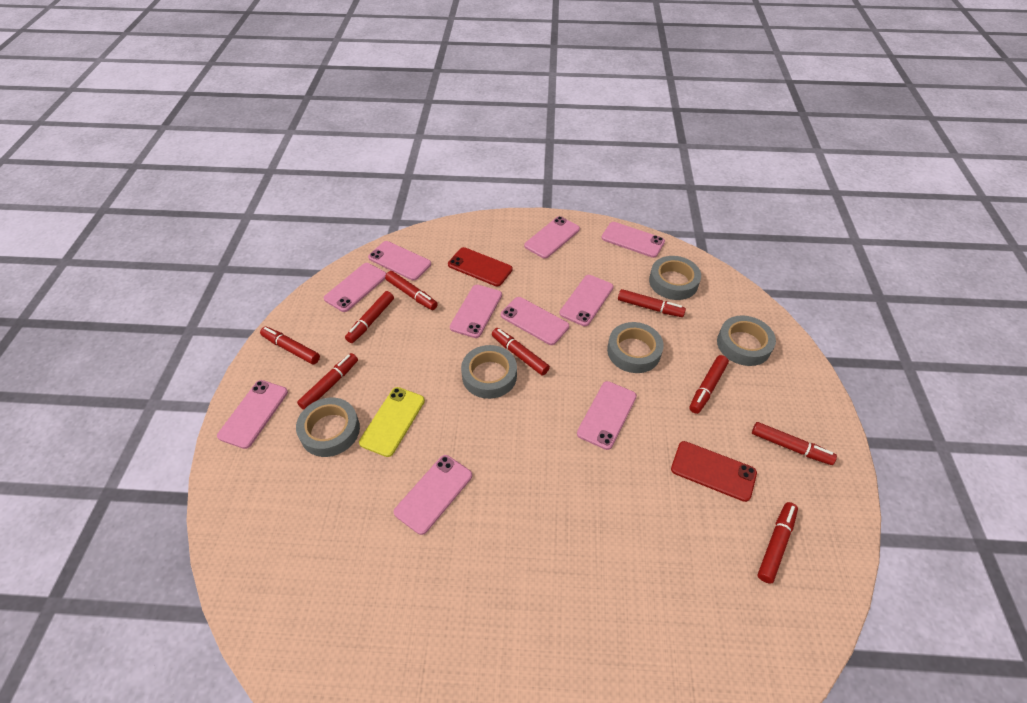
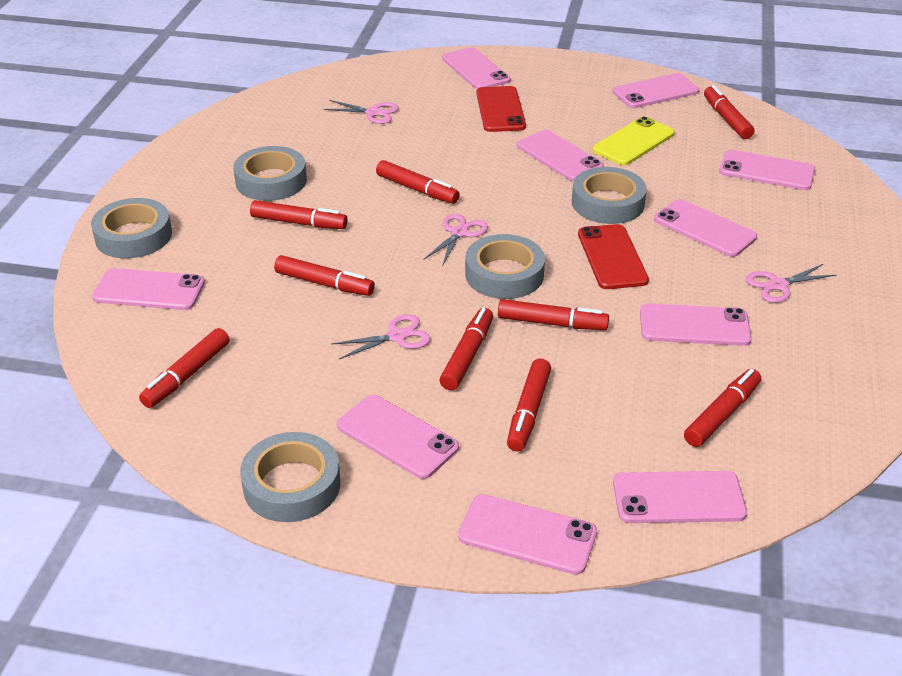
pink scissors: 0 -> 4

